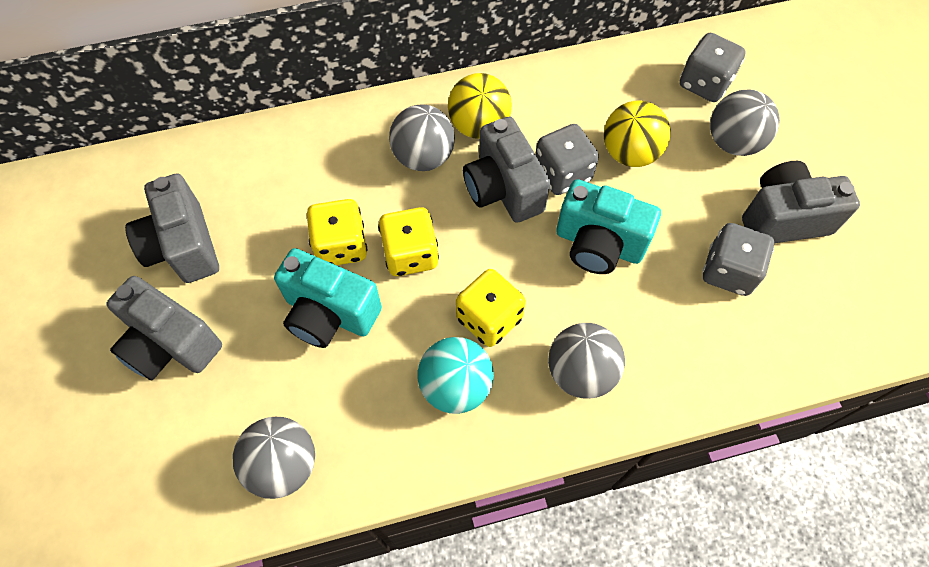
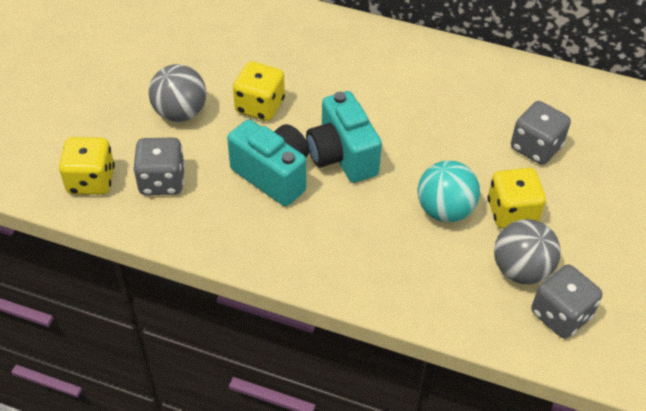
grey ball: 4 -> 2
grey camera: 4 -> 0
yellow ball: 2 -> 0

